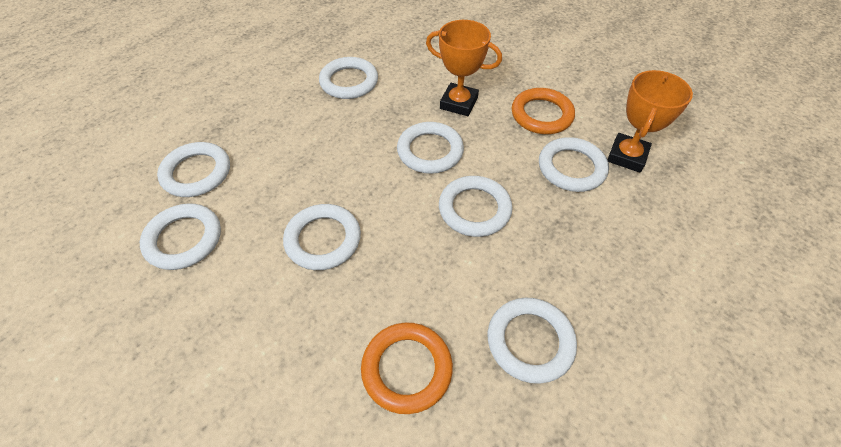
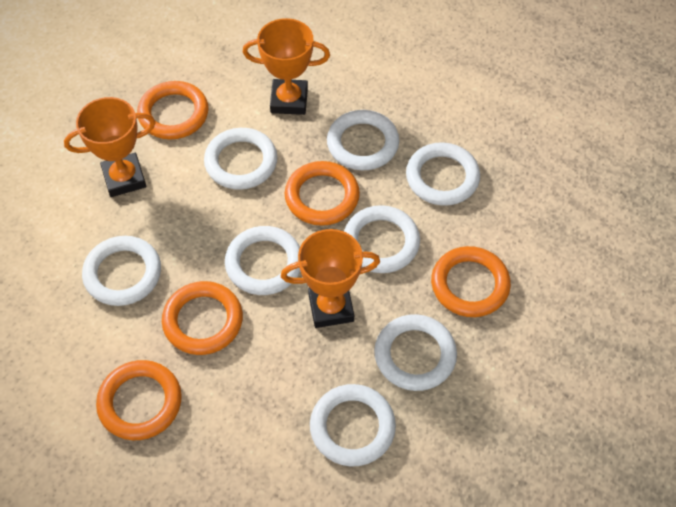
orange ring: 2 -> 5
orange trophy: 2 -> 3

